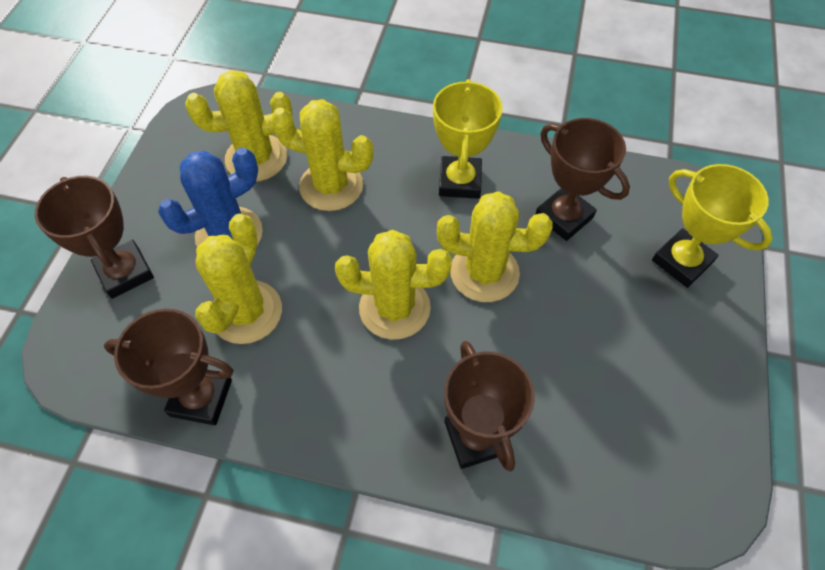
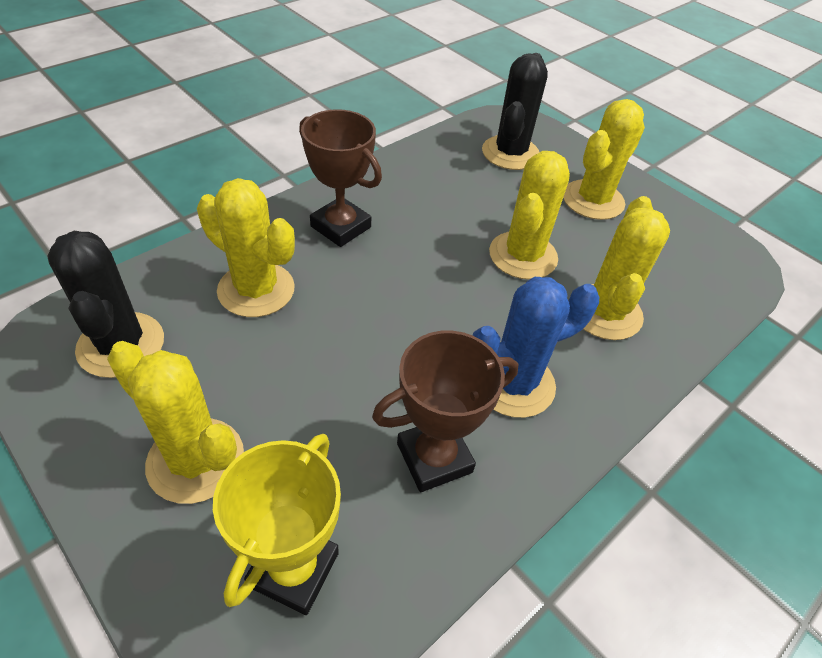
black cactus: 0 -> 2
brown trophy: 4 -> 2
yellow trophy: 2 -> 1

